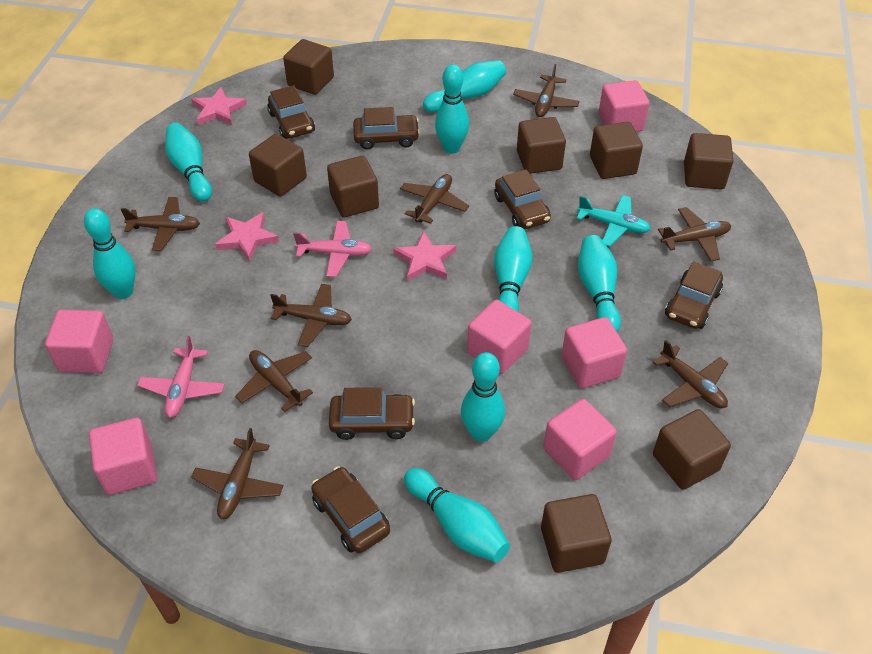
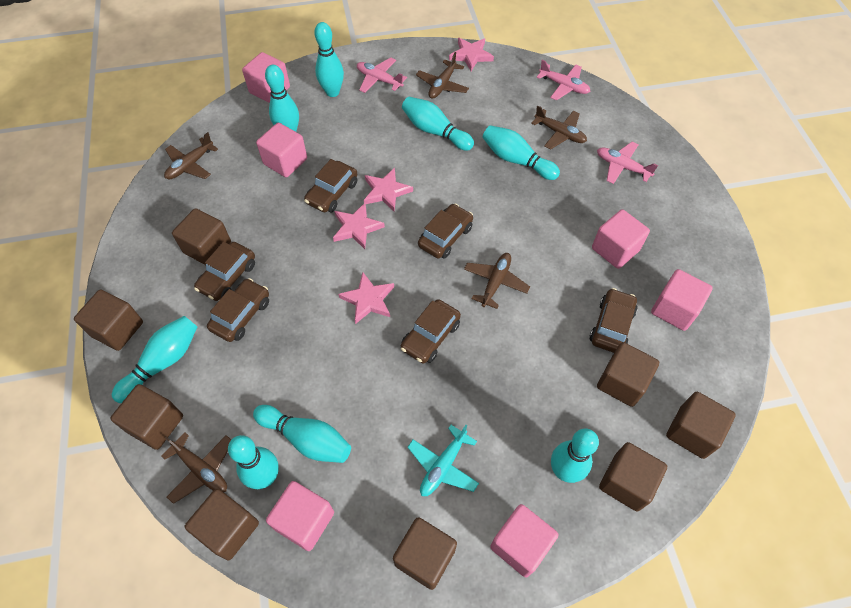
brown plane: 8 -> 5
pink plane: 2 -> 3
pink star: 3 -> 4

